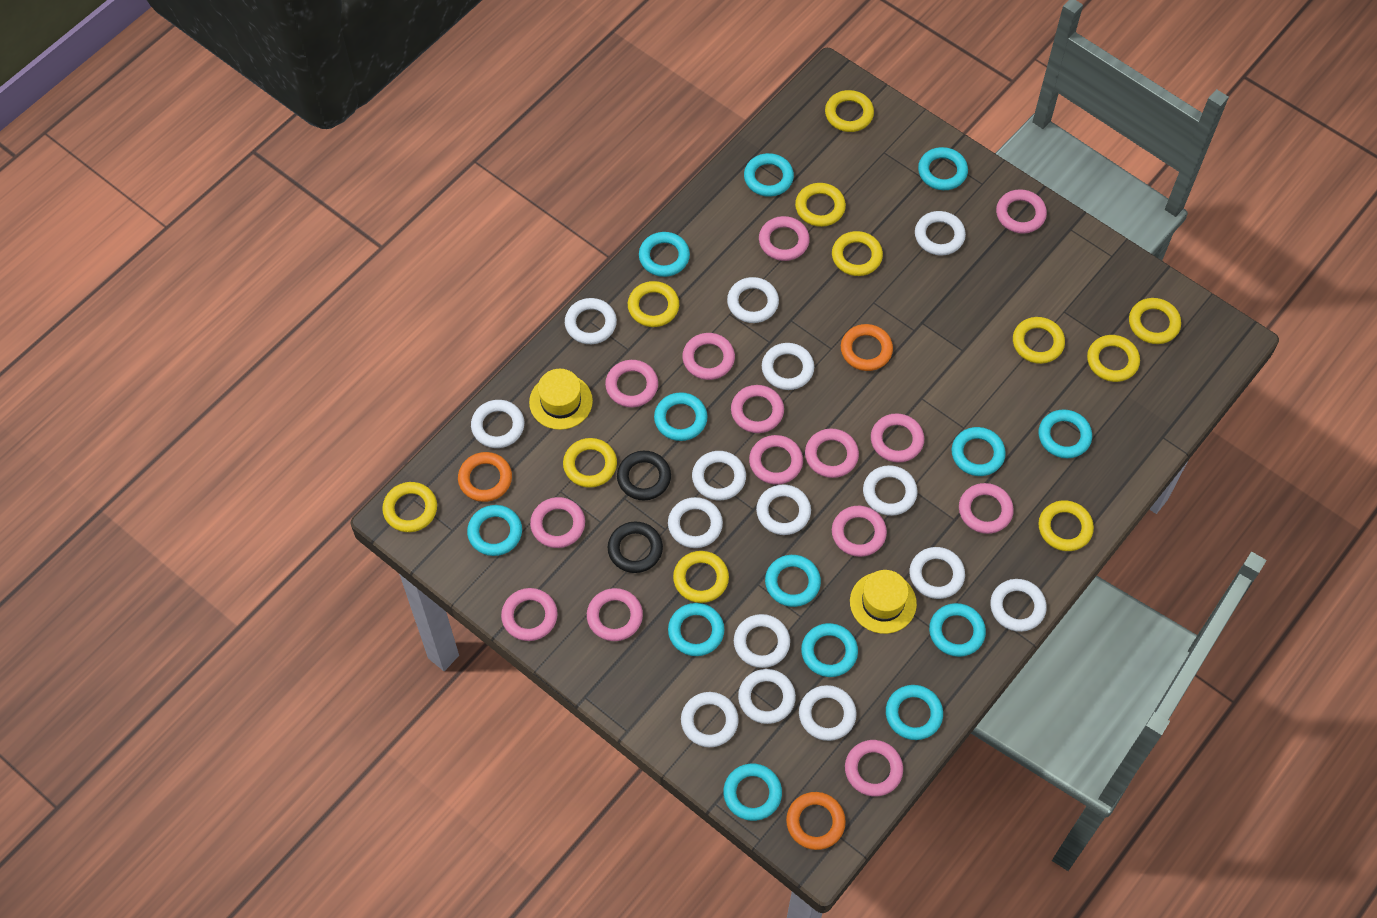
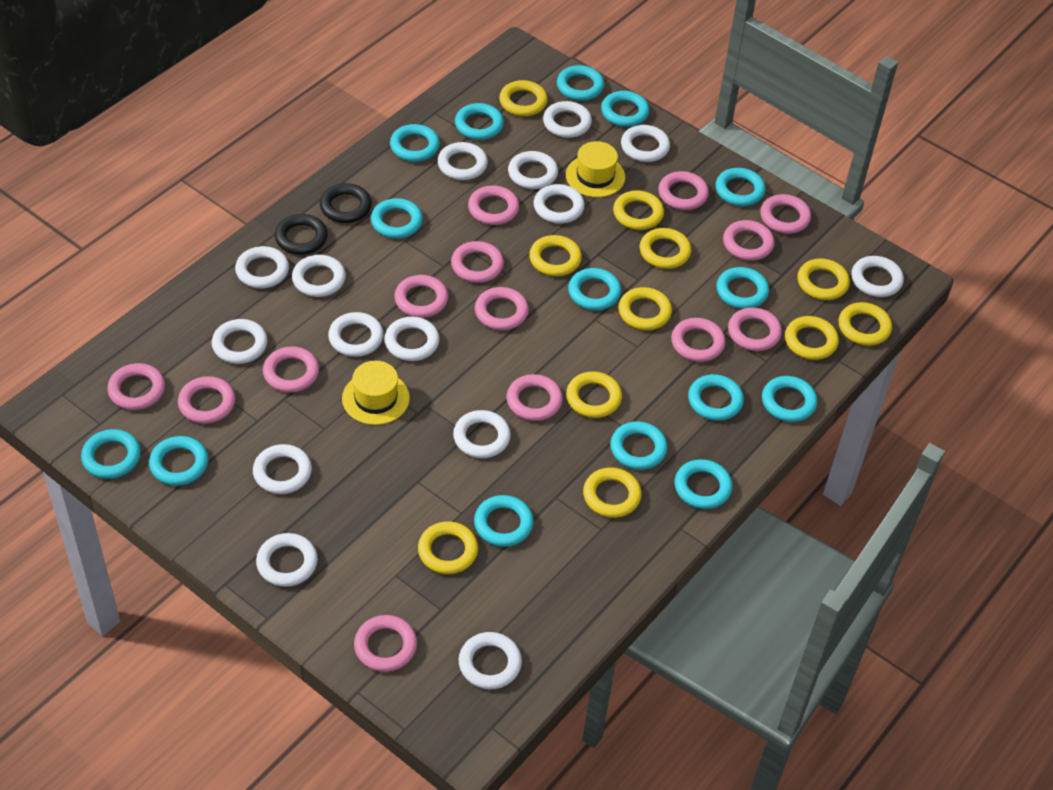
orange ring: 3 -> 0
turquoise ring: 13 -> 15

